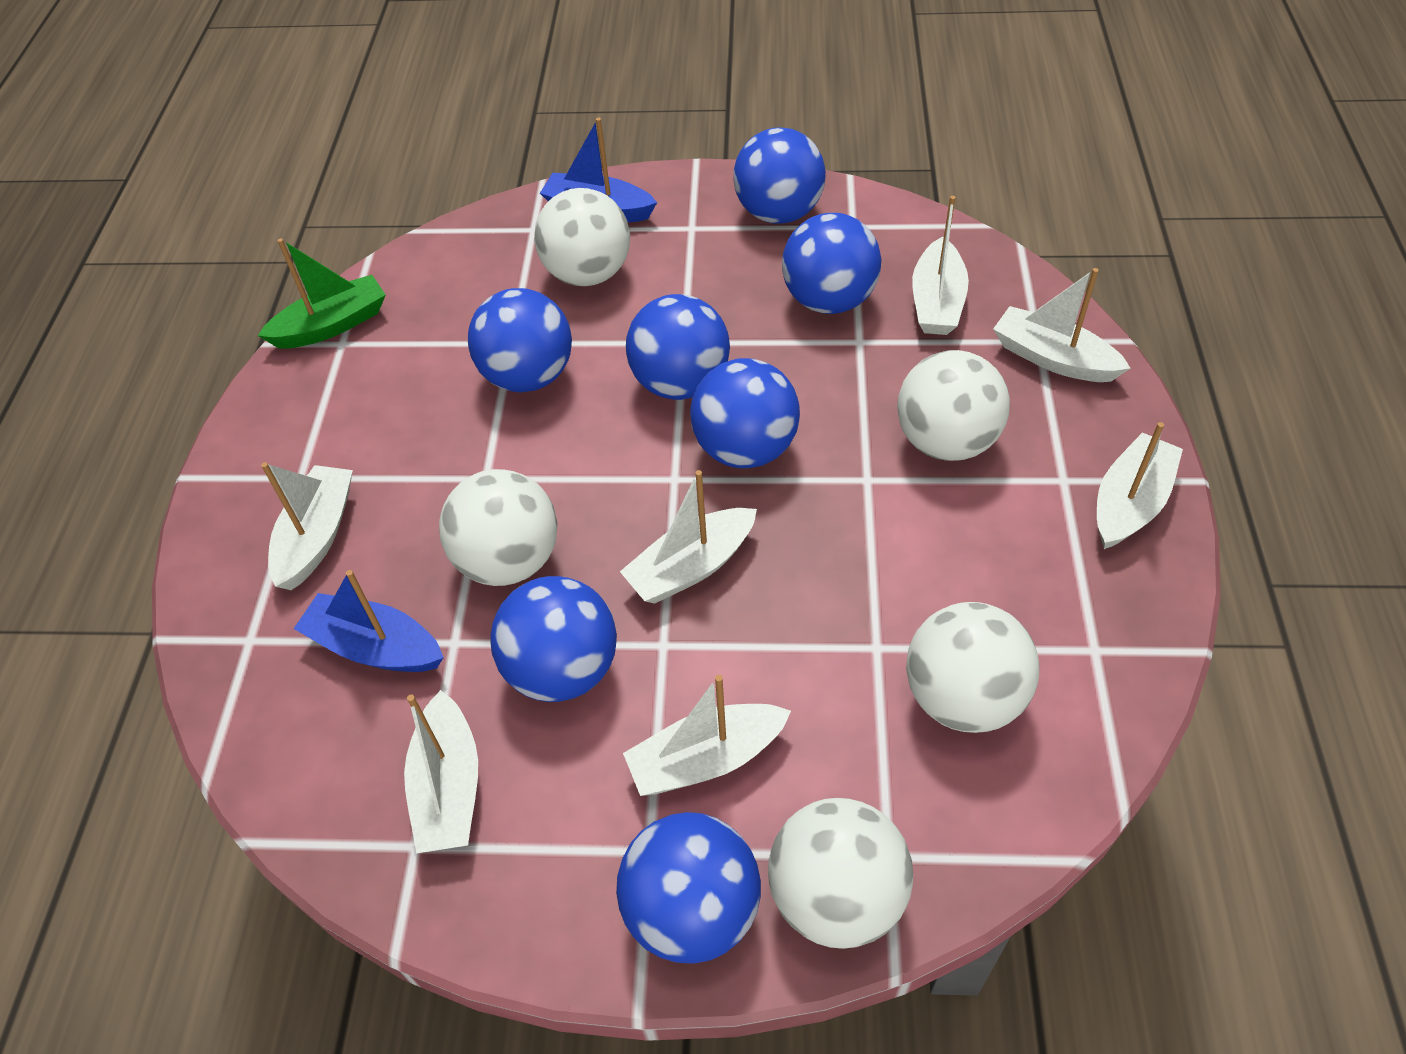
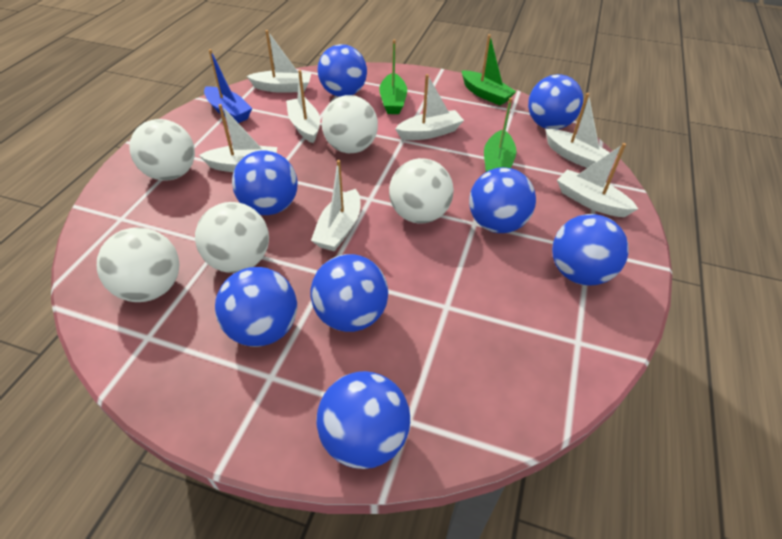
blue ball: 7 -> 8
blue boat: 2 -> 1
green boat: 1 -> 3

